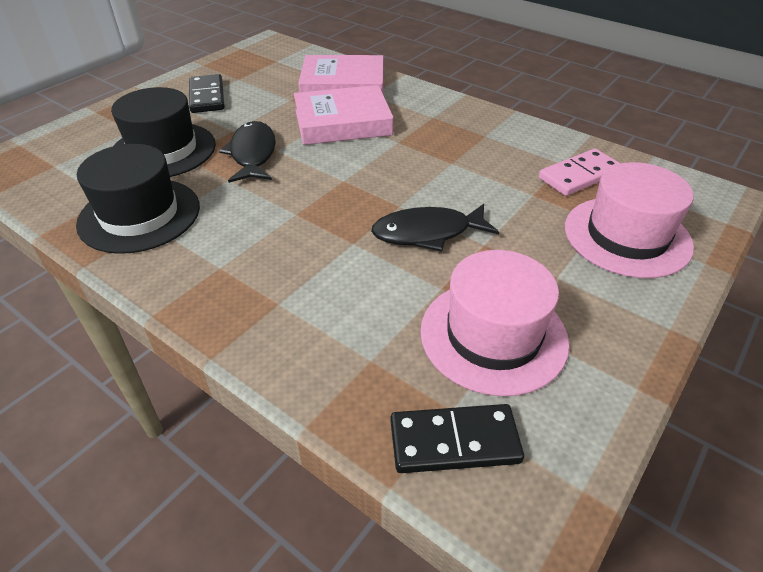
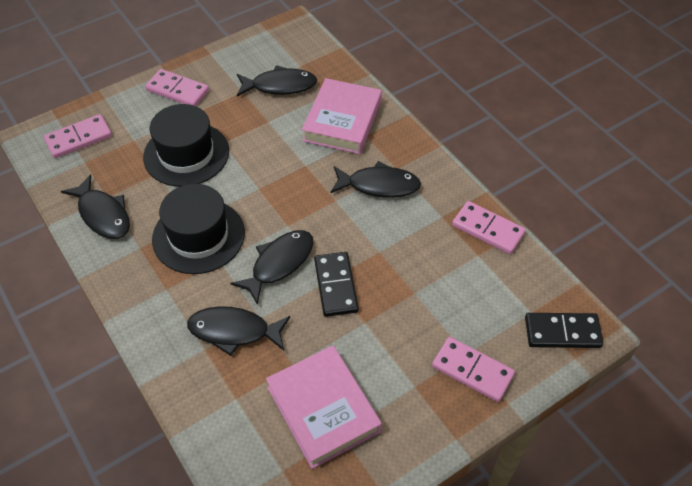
black fish: 2 -> 5
pink domino: 1 -> 4
pink hat: 2 -> 0

